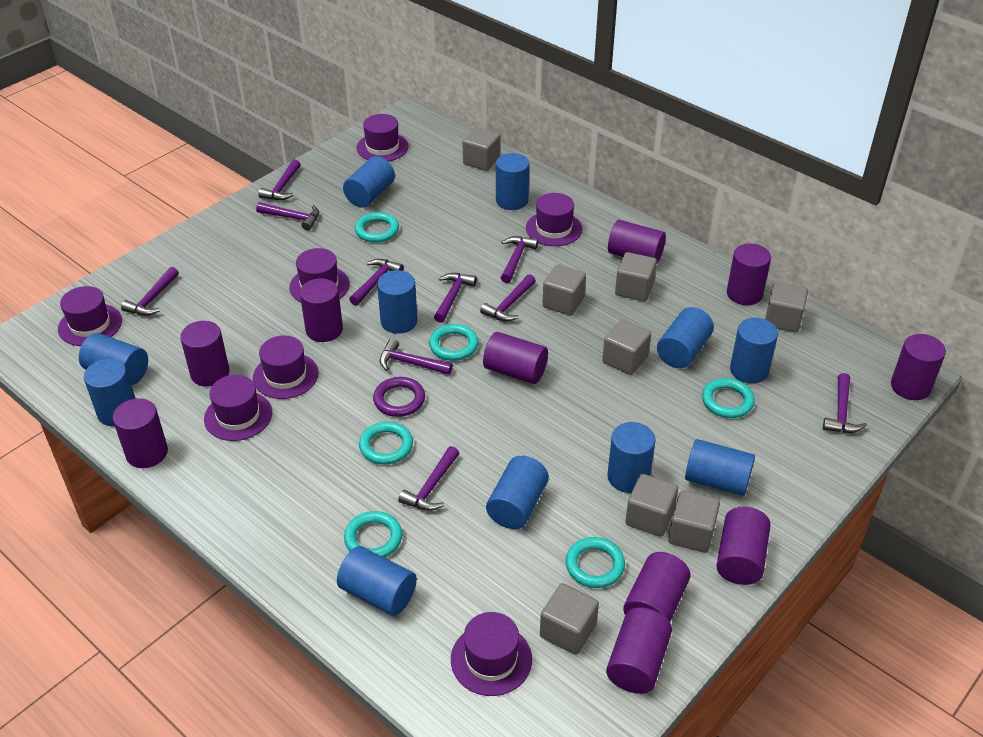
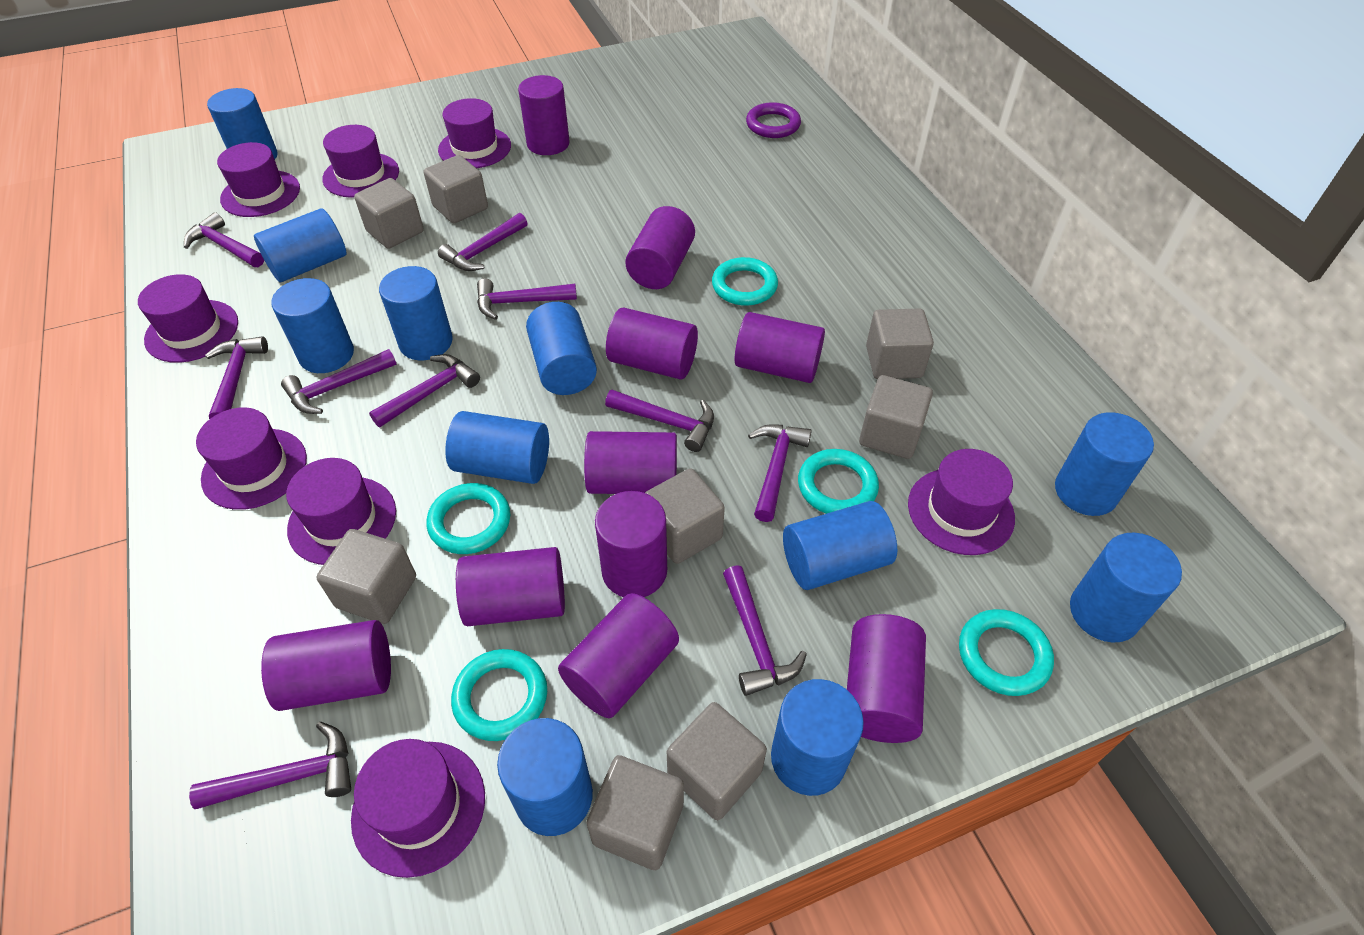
purple hat: 7 -> 8
turquoise ring: 6 -> 5

